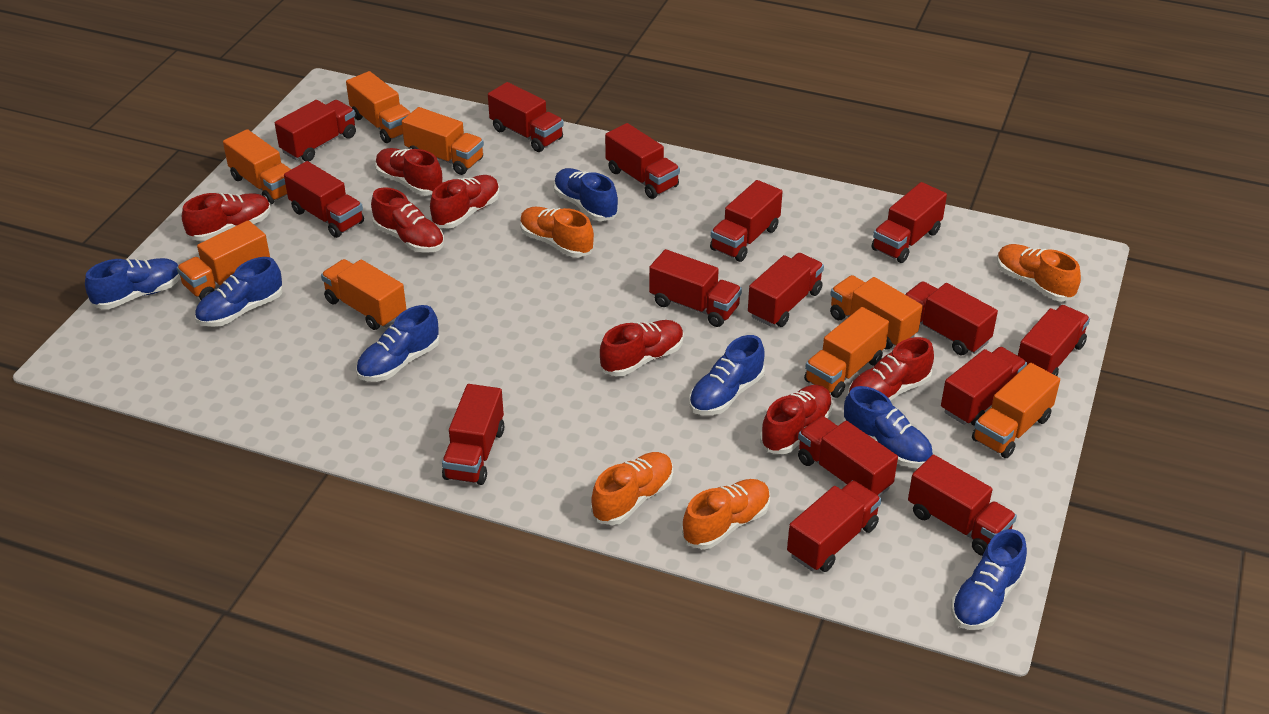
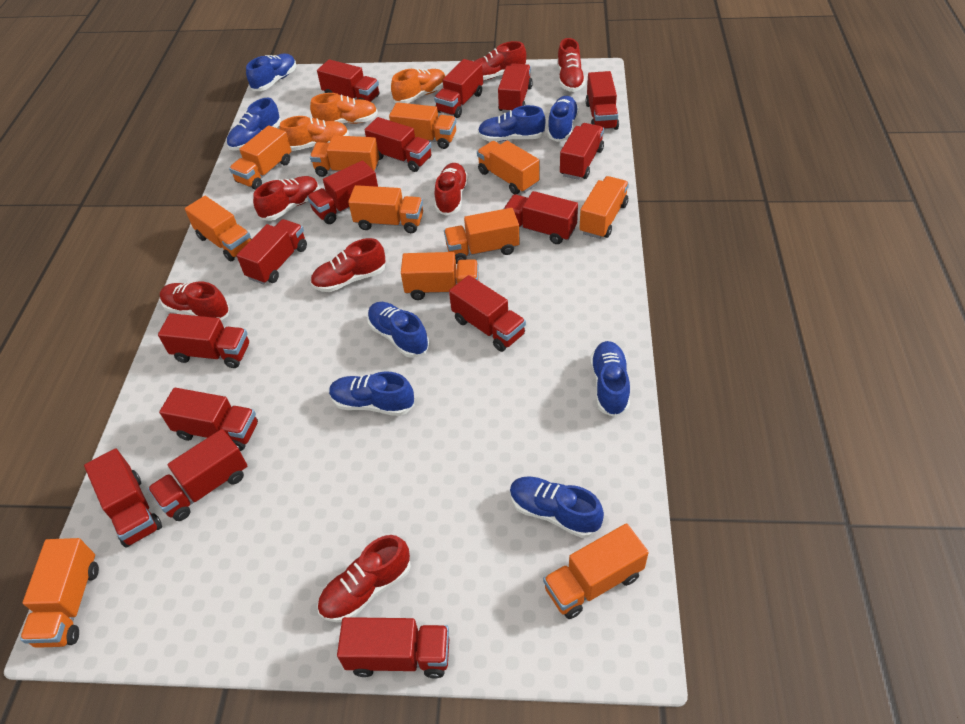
blue shoe: 7 -> 8
orange shoe: 4 -> 3
orange truck: 8 -> 11

